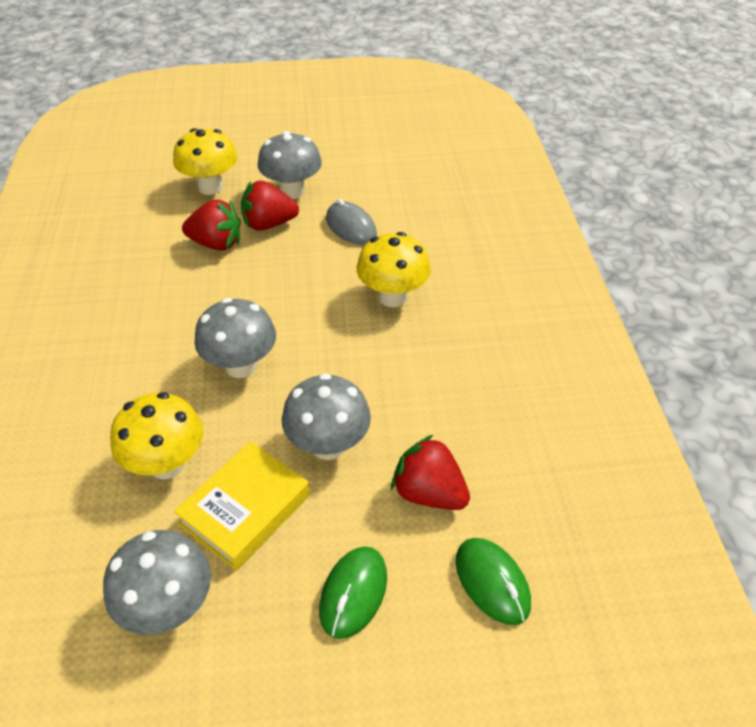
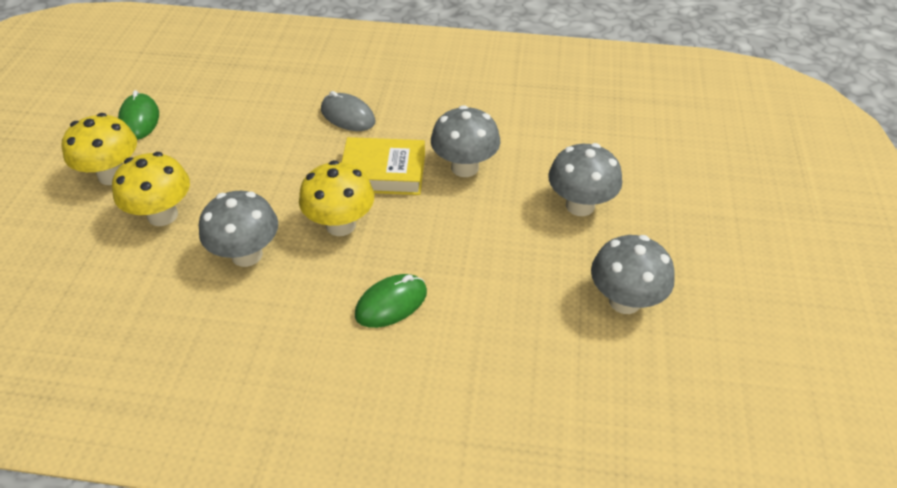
red strawberry: 3 -> 0

